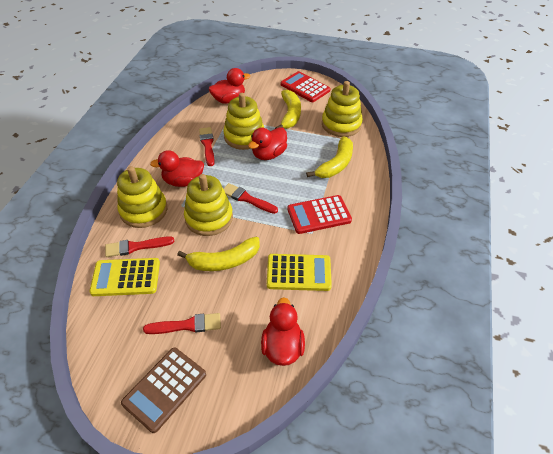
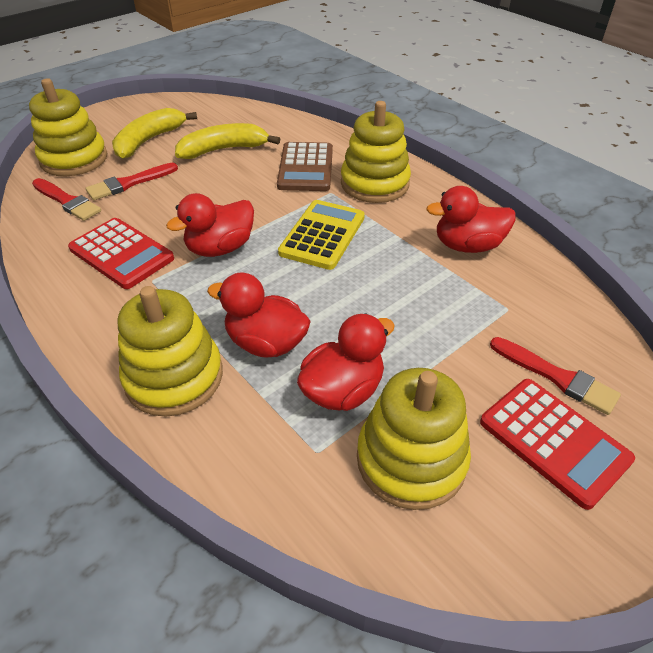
red brush: 4 -> 3
yellow banana: 3 -> 2
yellow calculator: 2 -> 1

